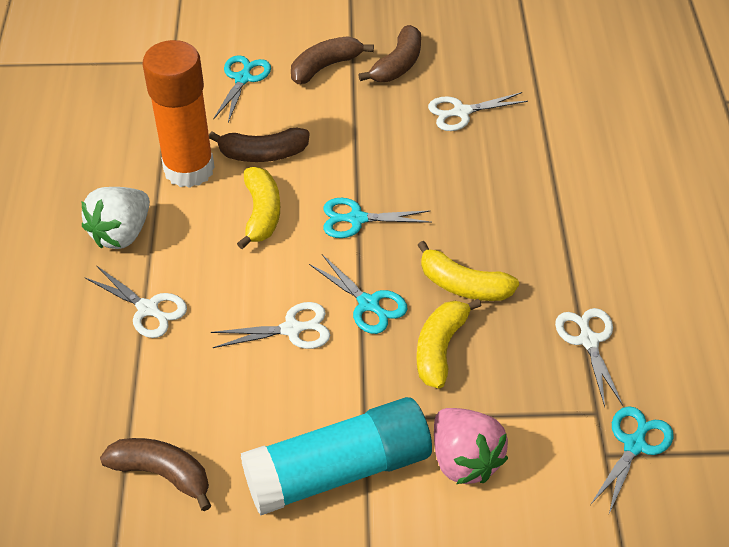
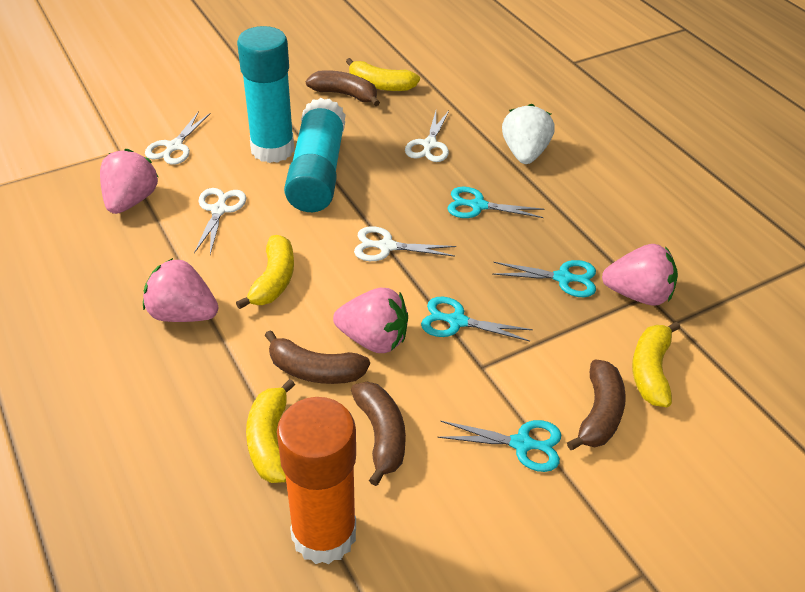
pink strawberry: 1 -> 4
turquoise glue stick: 1 -> 2
yellow banana: 3 -> 4

